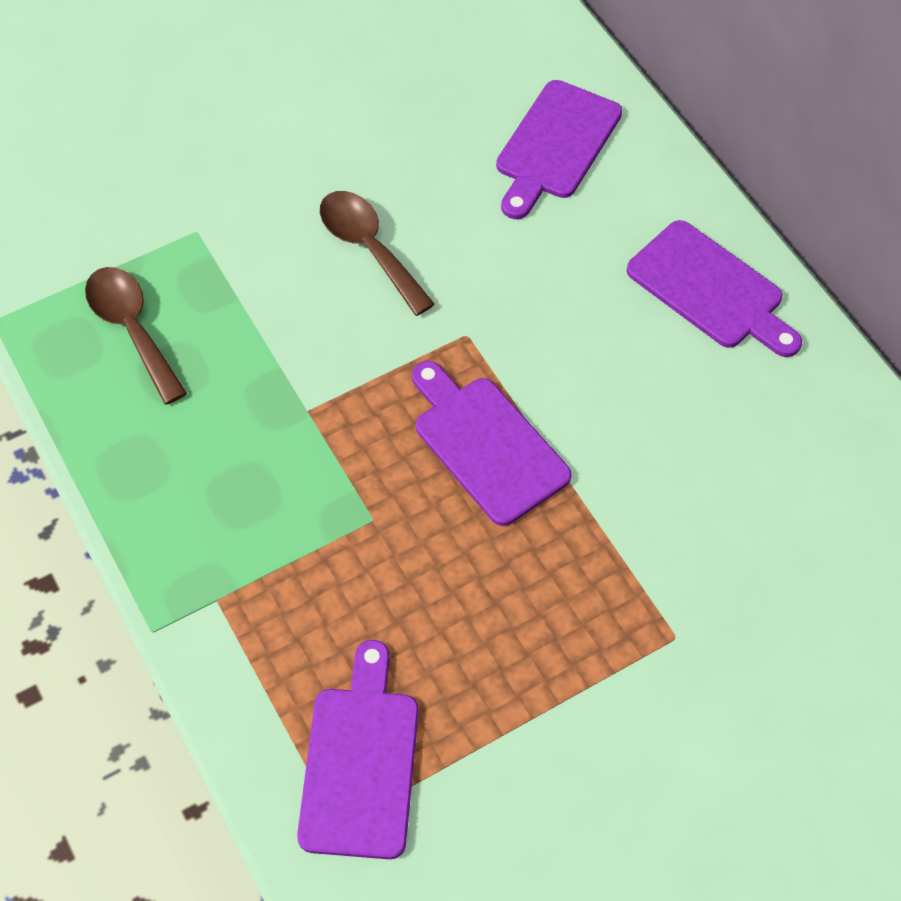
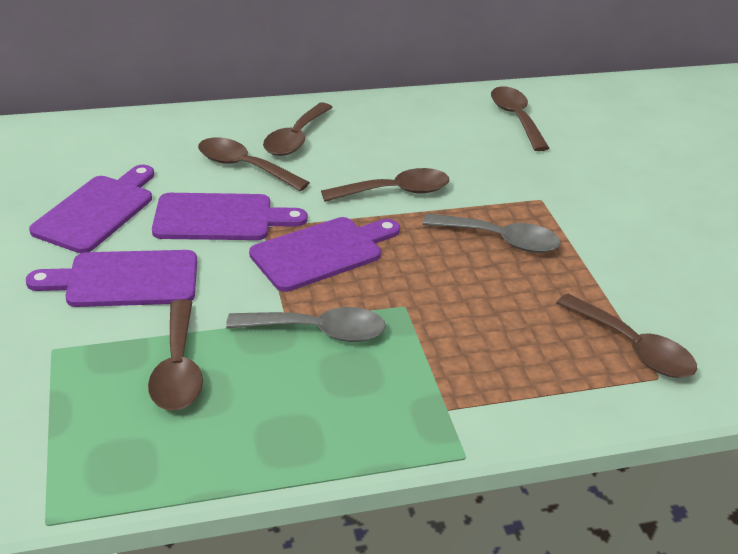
brown spoon: 2 -> 6
grey spoon: 0 -> 2

